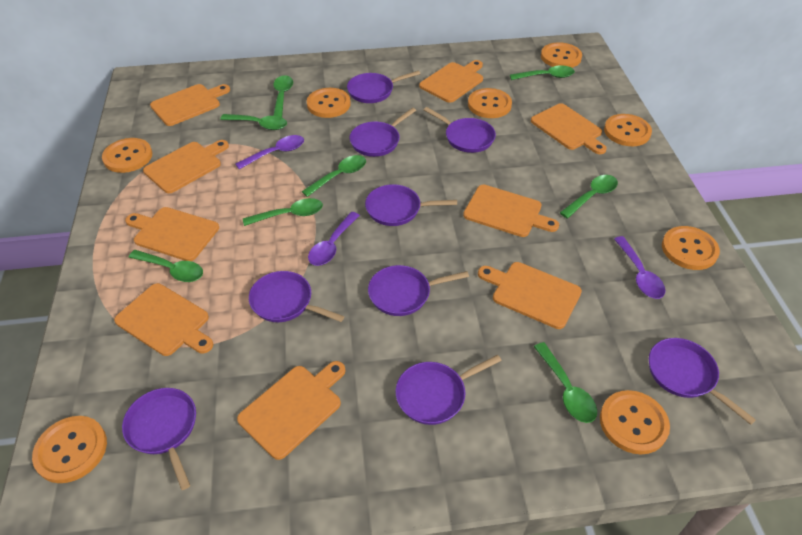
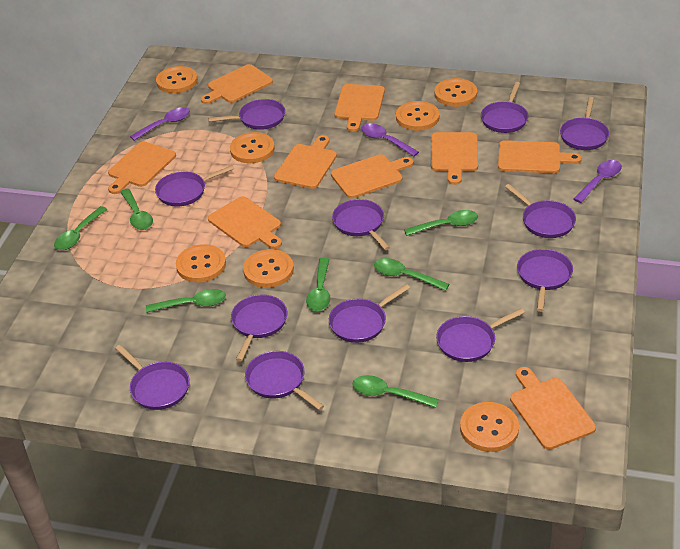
green spoon: 8 -> 7
orange button: 8 -> 7
purple pan: 9 -> 12

